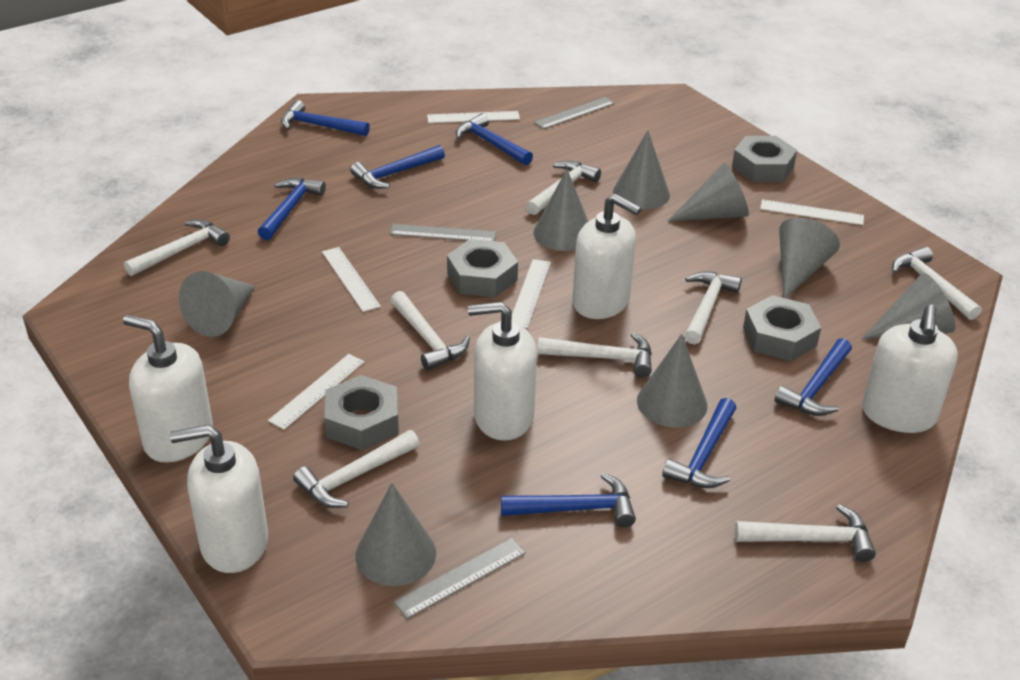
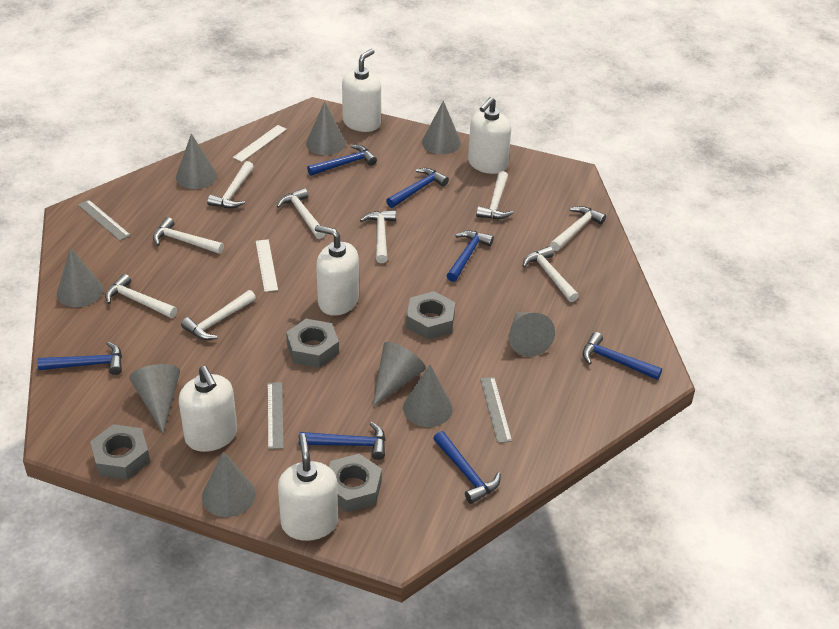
grey cone: 8 -> 9
white hammer: 8 -> 9
white ruler: 5 -> 2

